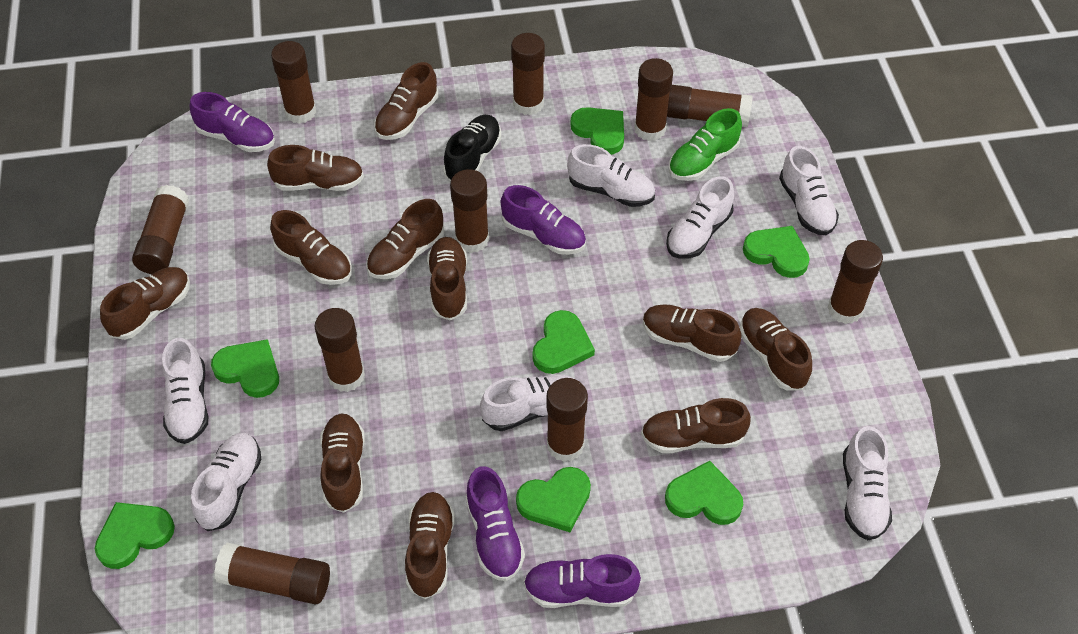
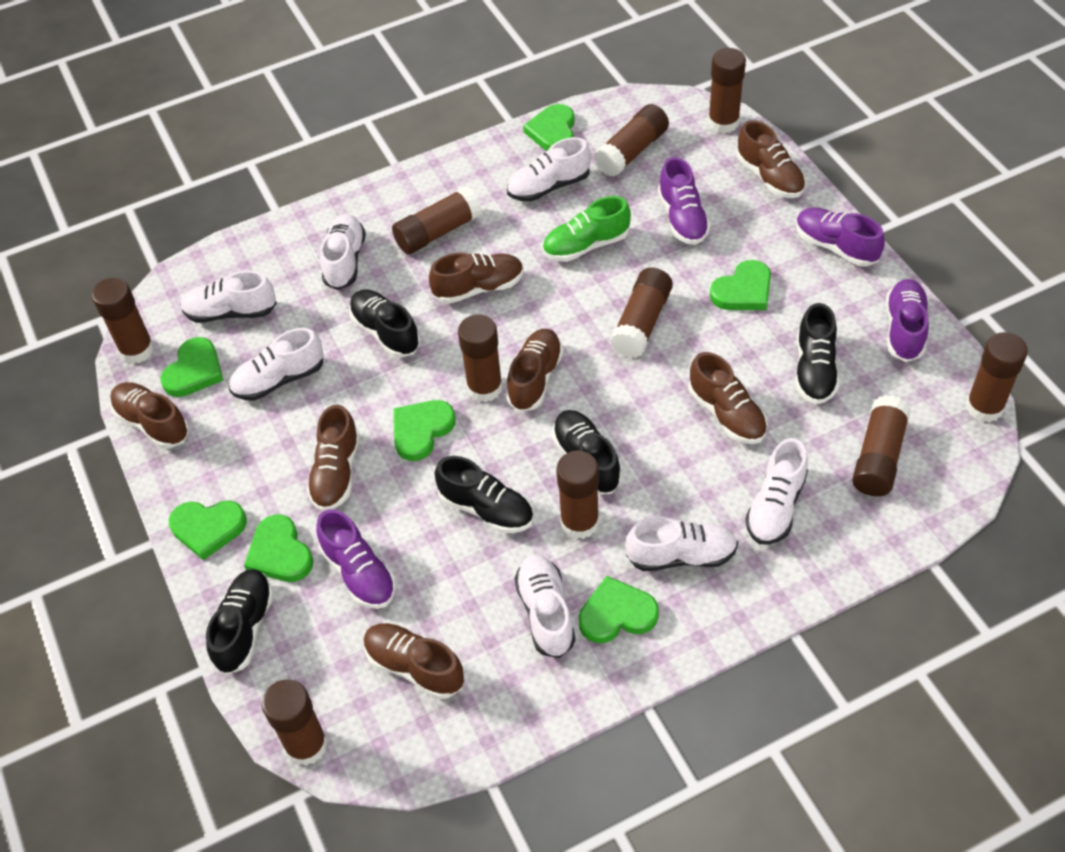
black shoe: 1 -> 5
brown shoe: 11 -> 7

